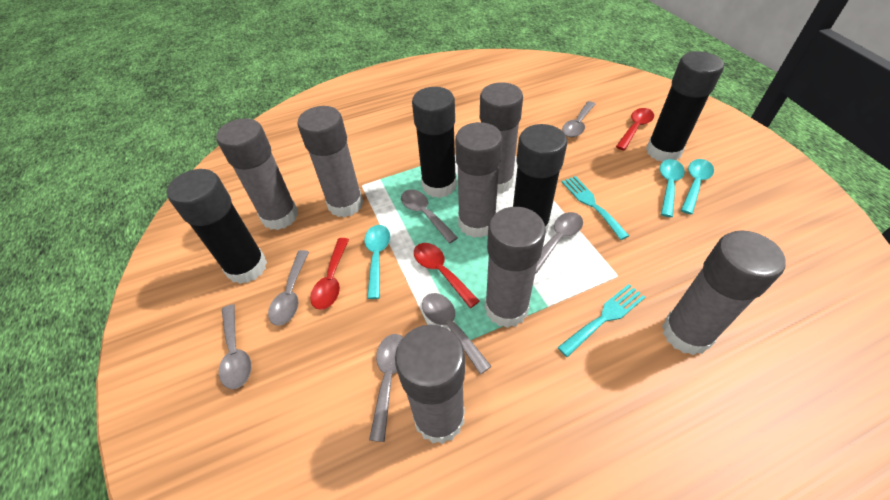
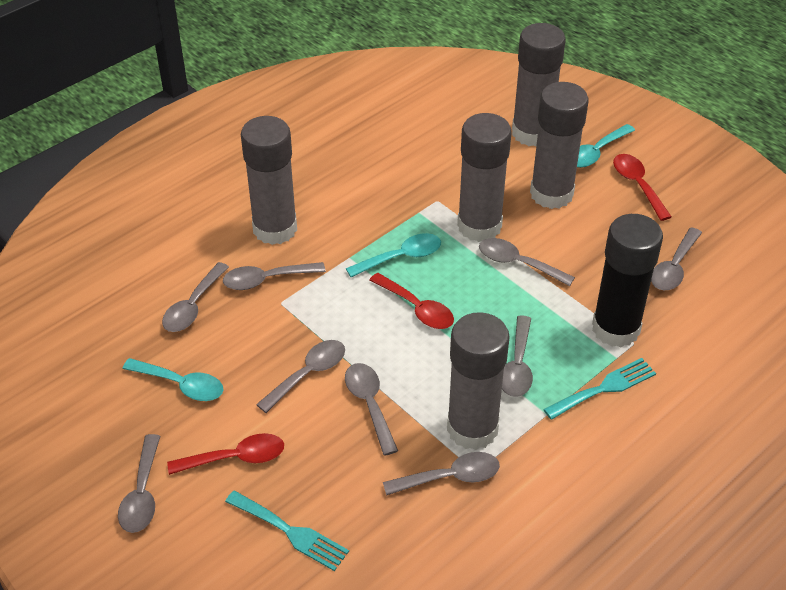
black glue stick: 4 -> 1
grey glue stick: 7 -> 5
grey spoon: 7 -> 9

